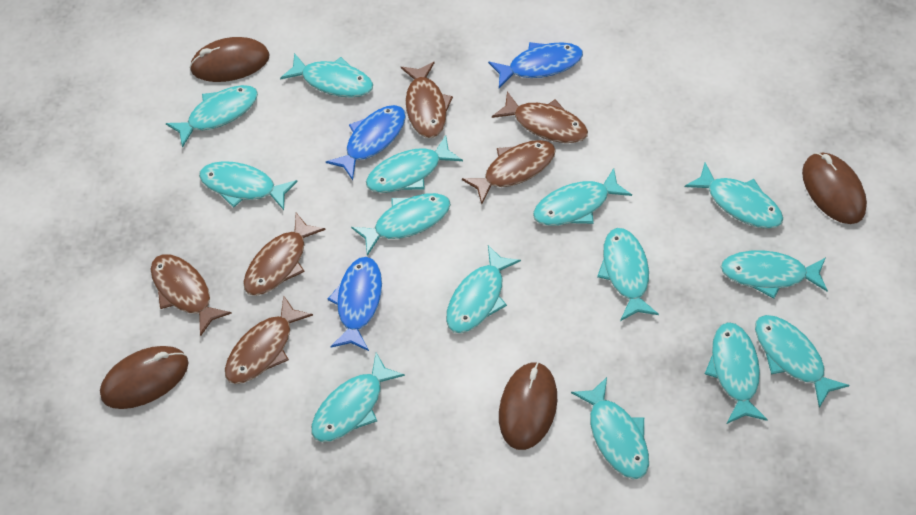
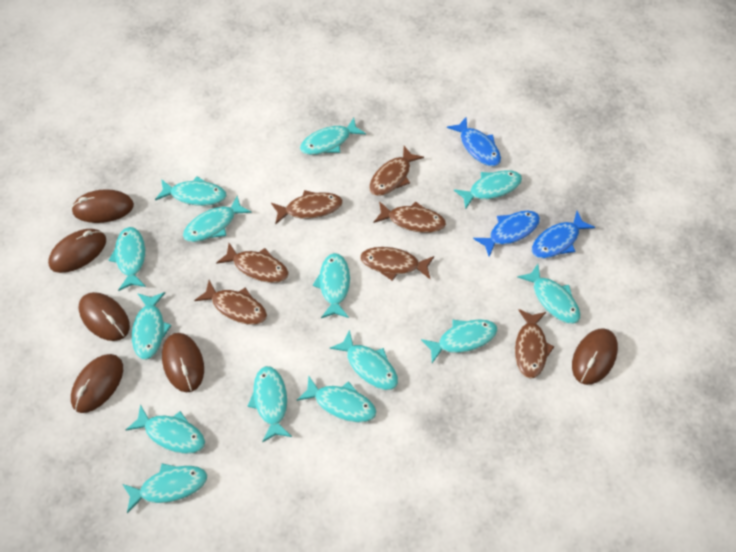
brown fish: 6 -> 7
brown mouse: 4 -> 6

